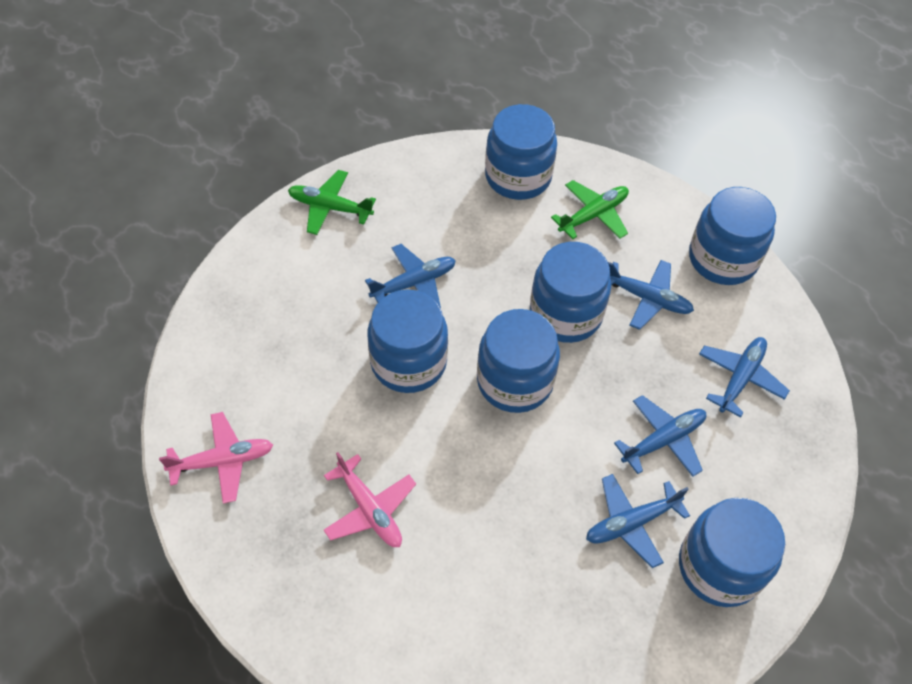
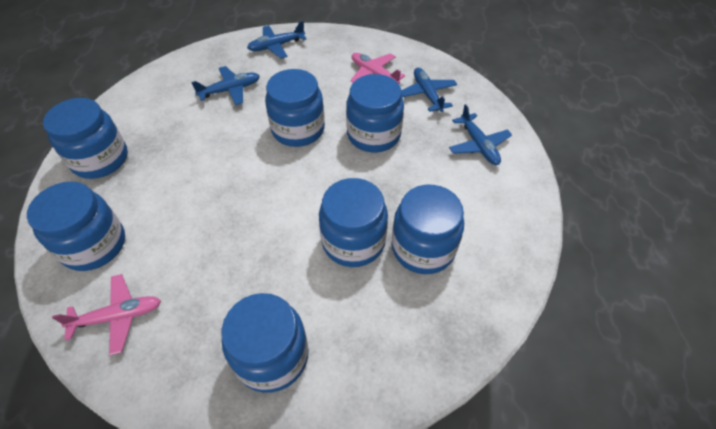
blue jar: 6 -> 7
blue plane: 5 -> 4
green plane: 2 -> 0

